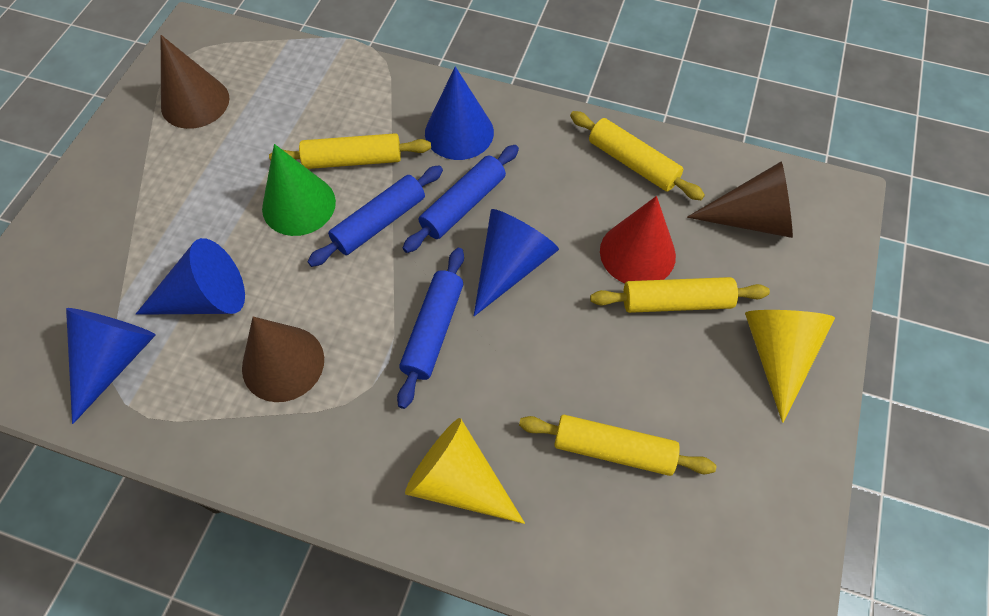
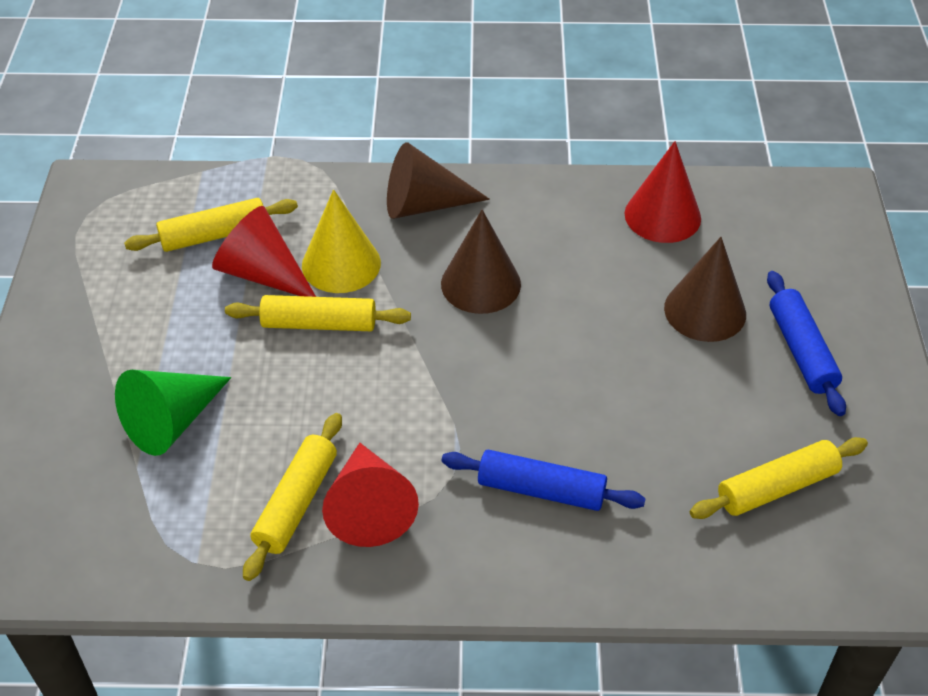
blue cone: 4 -> 0
blue rolling pin: 3 -> 2
red cone: 1 -> 3
yellow cone: 2 -> 1

